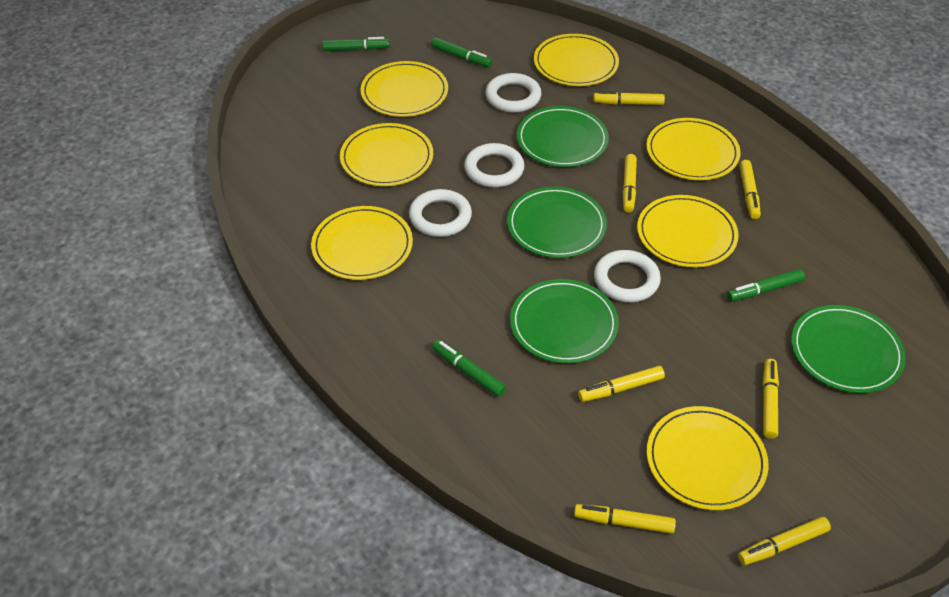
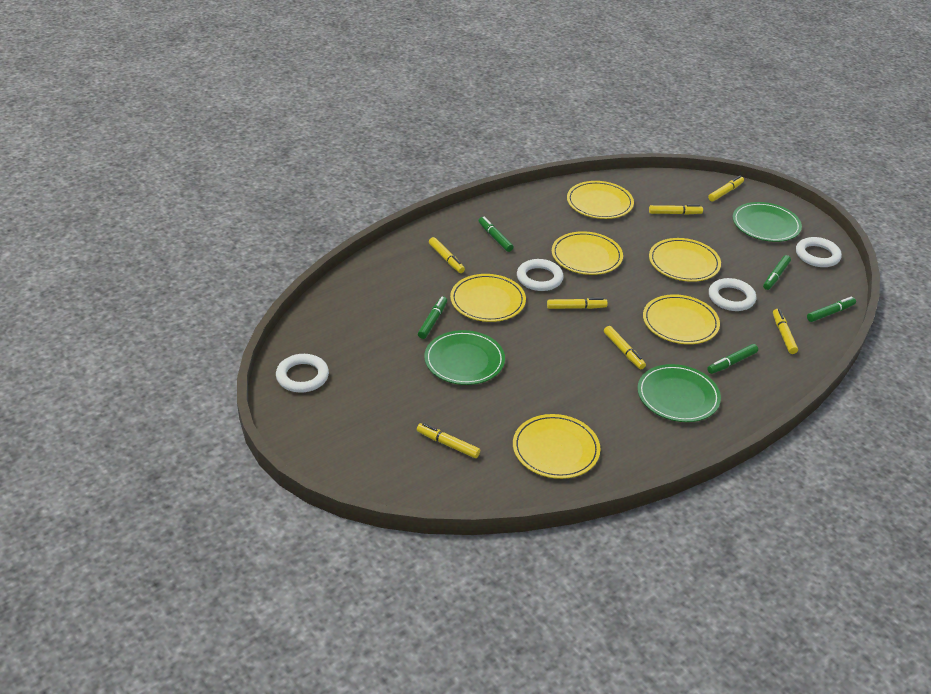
green marker: 4 -> 5
green plate: 4 -> 3
yellow plate: 7 -> 6

